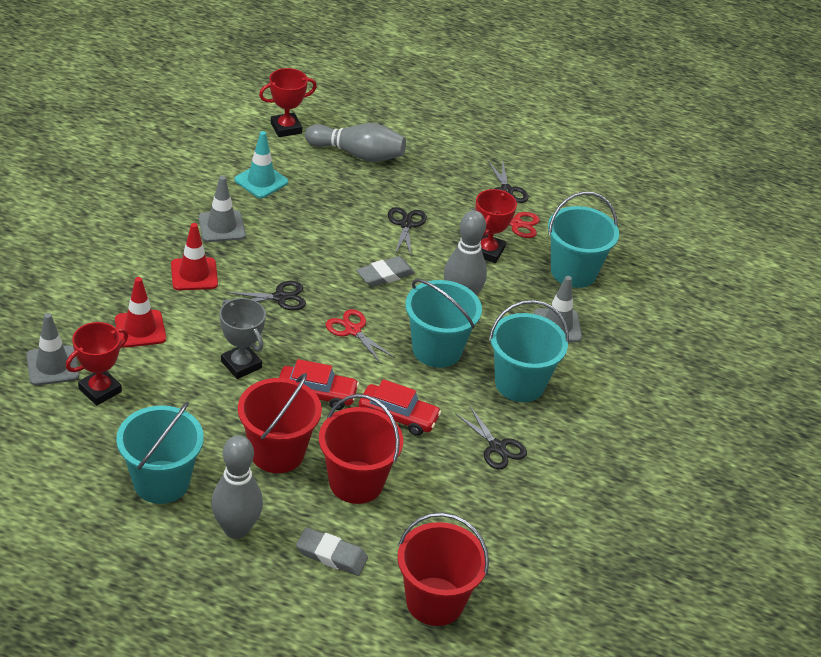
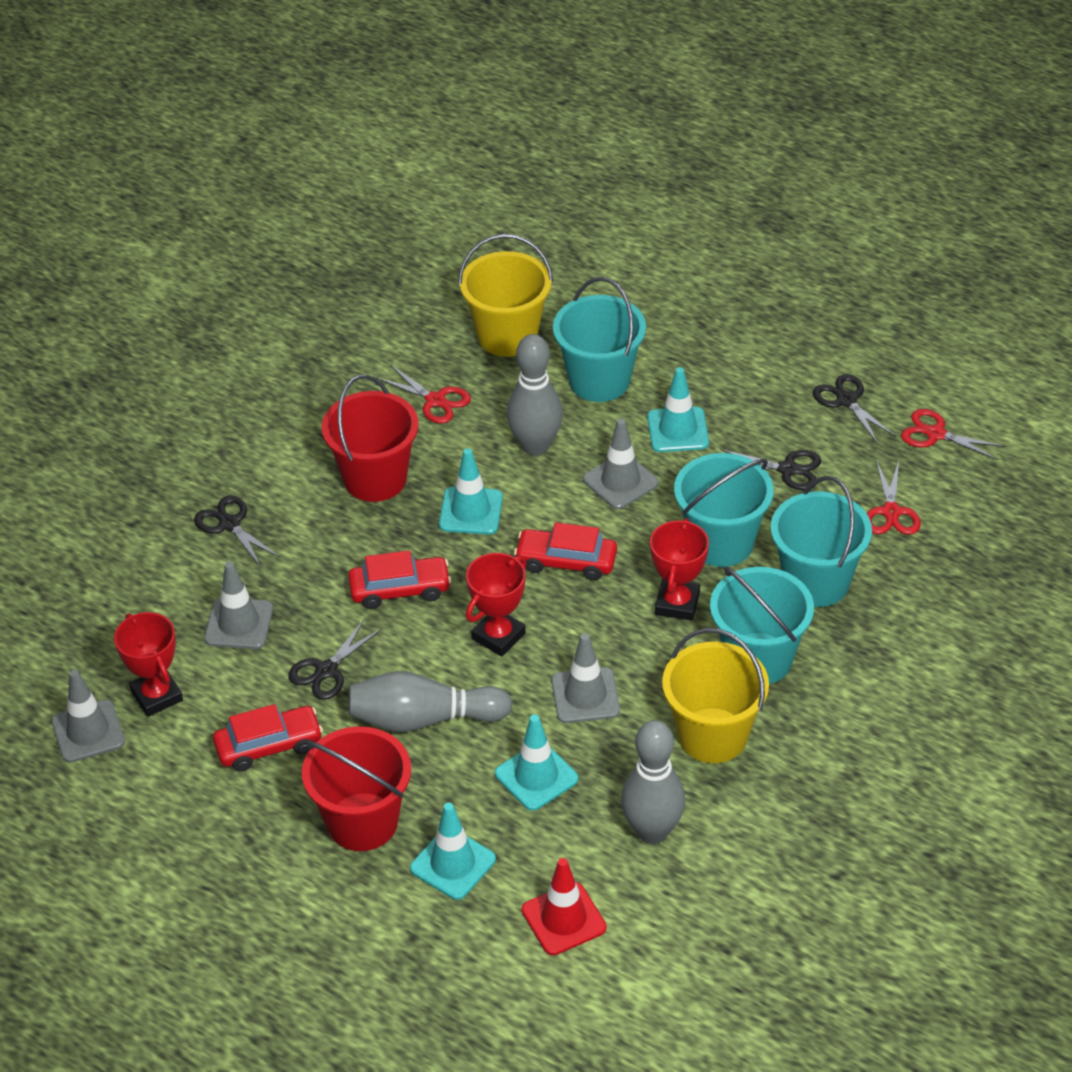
grey eraser: 2 -> 0
grey traffic cone: 3 -> 4
grey trophy: 1 -> 0
red bucket: 3 -> 2
red car: 2 -> 3
red scissors: 2 -> 3
red traffic cone: 2 -> 1
turquoise traffic cone: 1 -> 4
yellow bucket: 0 -> 2

